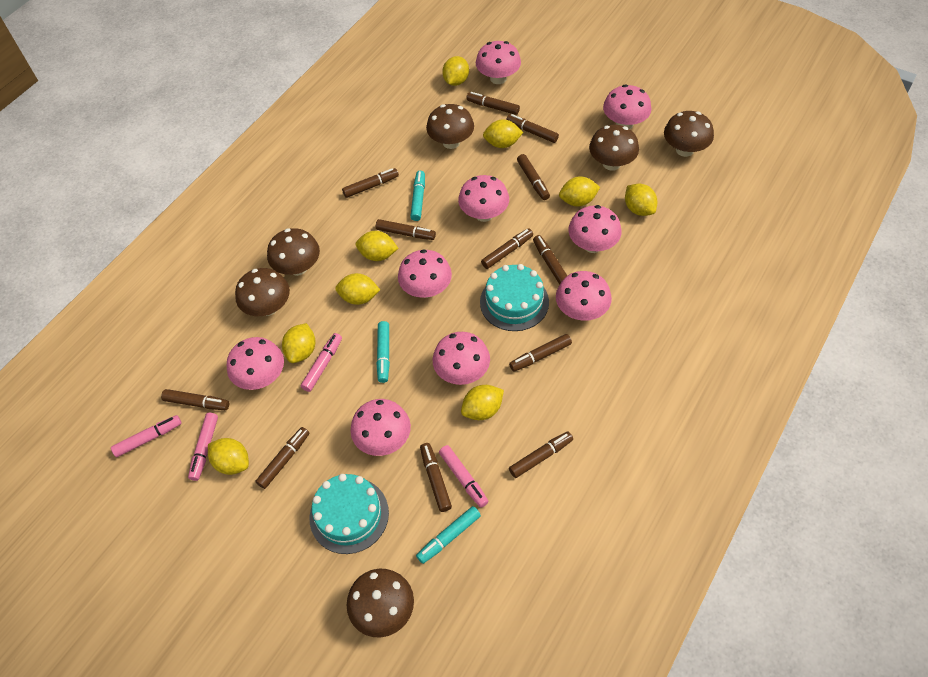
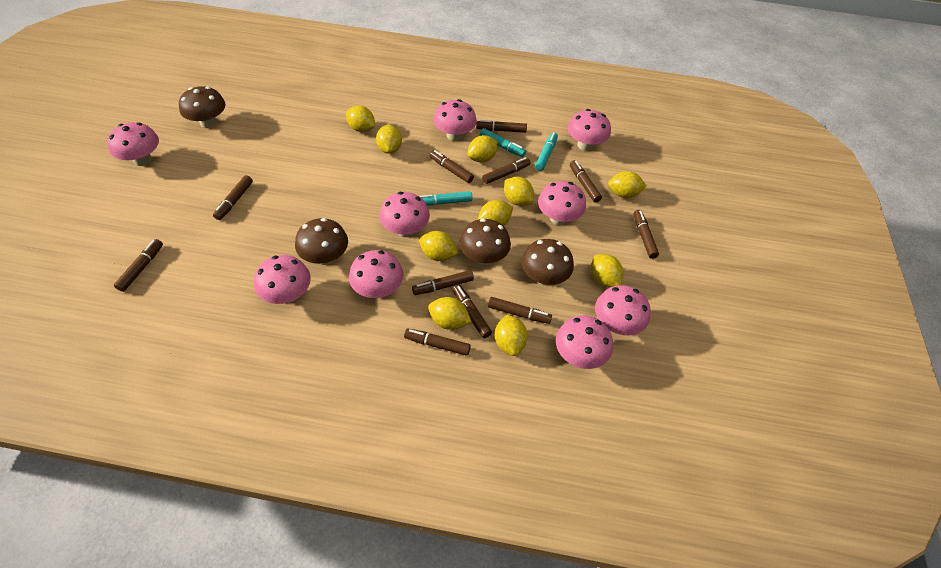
brown marker: 12 -> 11
brown mushroom: 6 -> 4
pink marker: 4 -> 0
turquoise cake: 2 -> 0
yellow lemon: 9 -> 10

